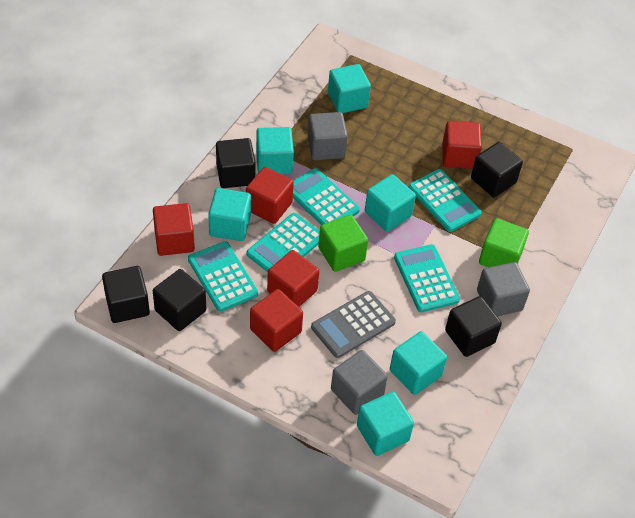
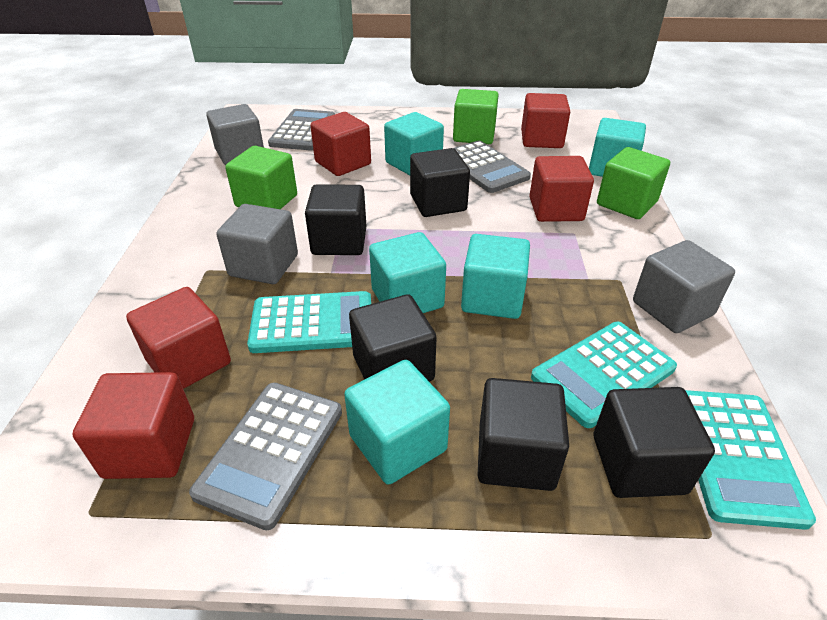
green cube: 2 -> 3
grey calculator: 1 -> 3
turquoise calculator: 5 -> 3
turquoise cube: 6 -> 5

